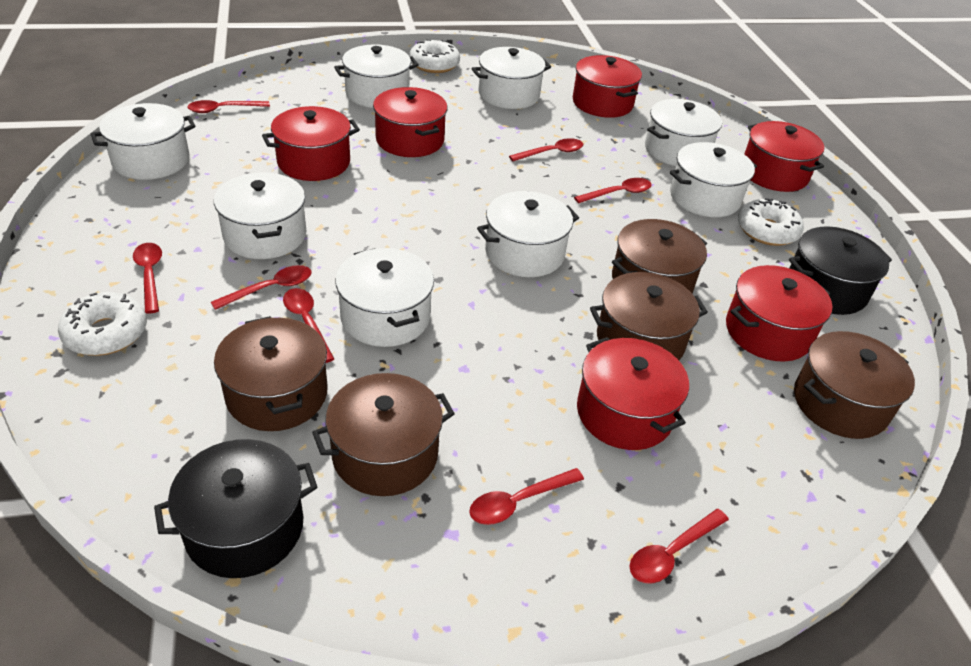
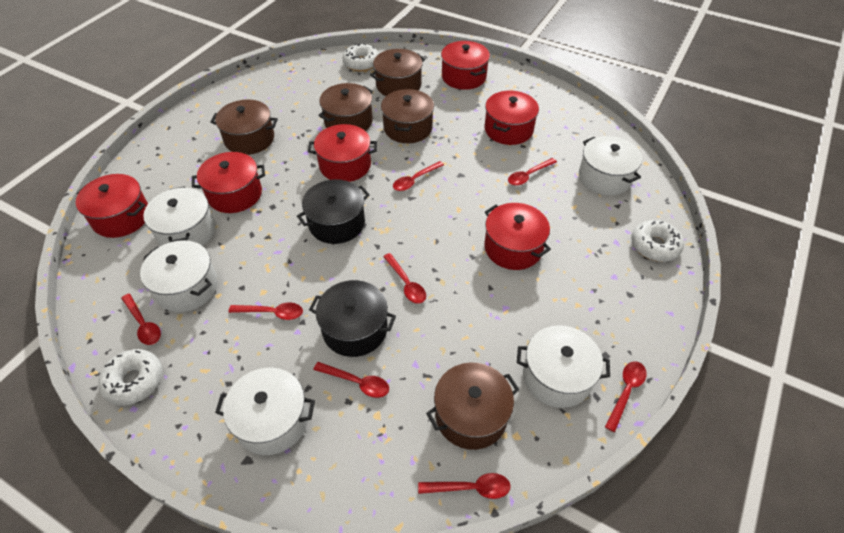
white pot: 8 -> 5

